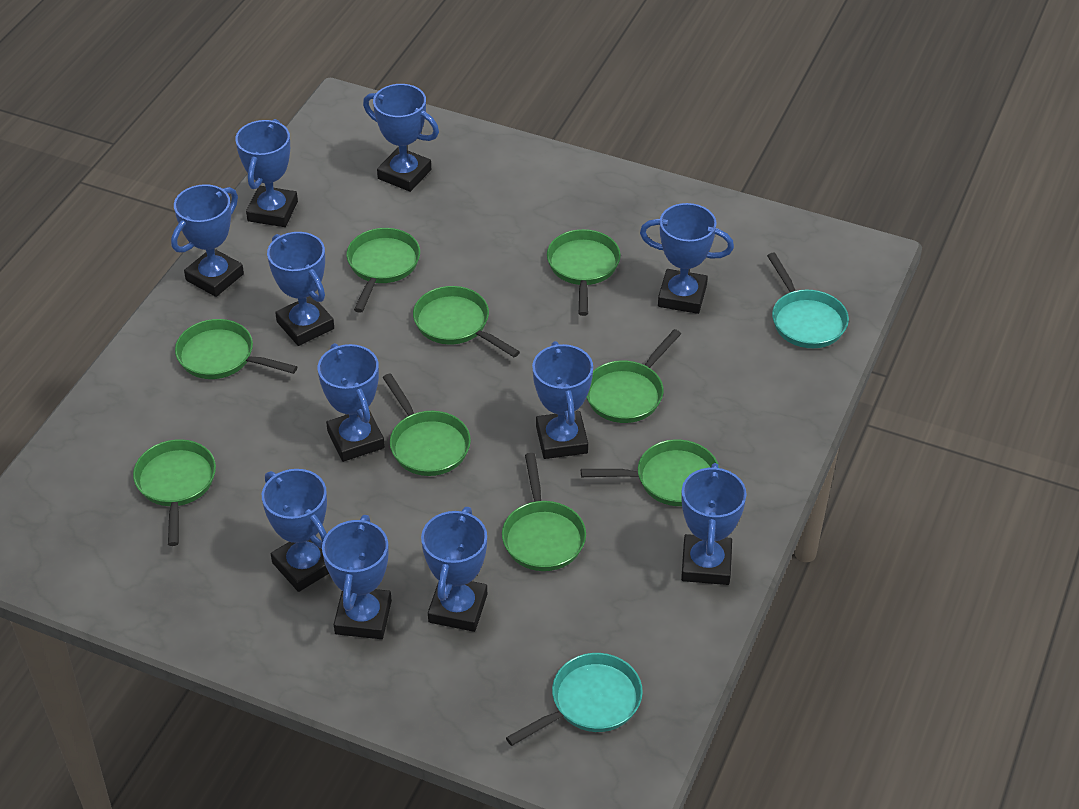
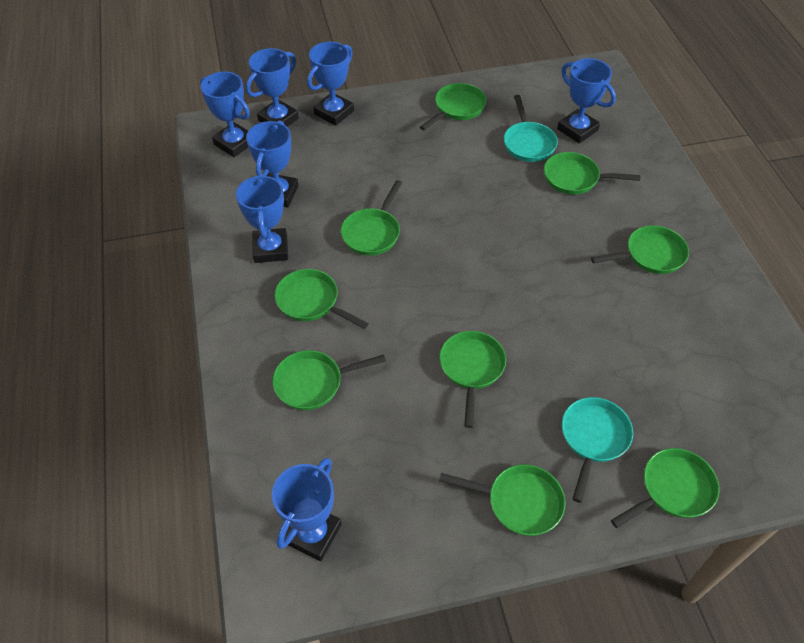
blue trophy: 11 -> 7

